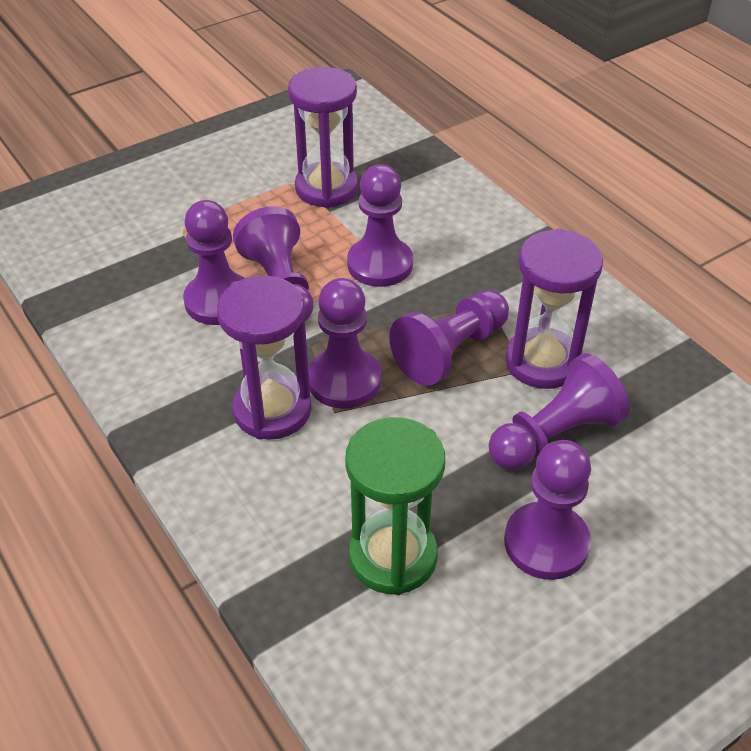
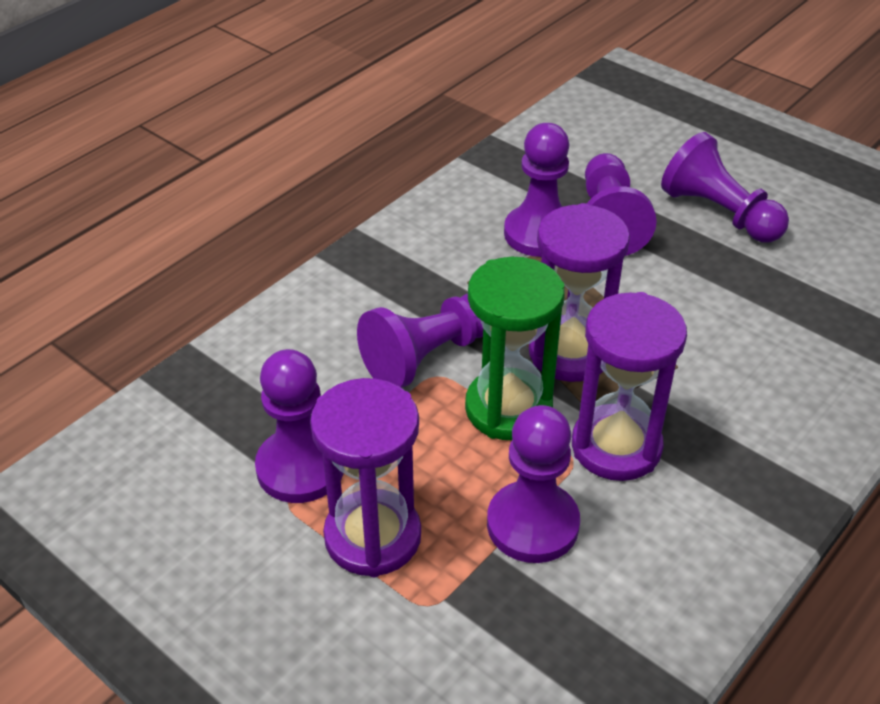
purple pawn: 7 -> 6

